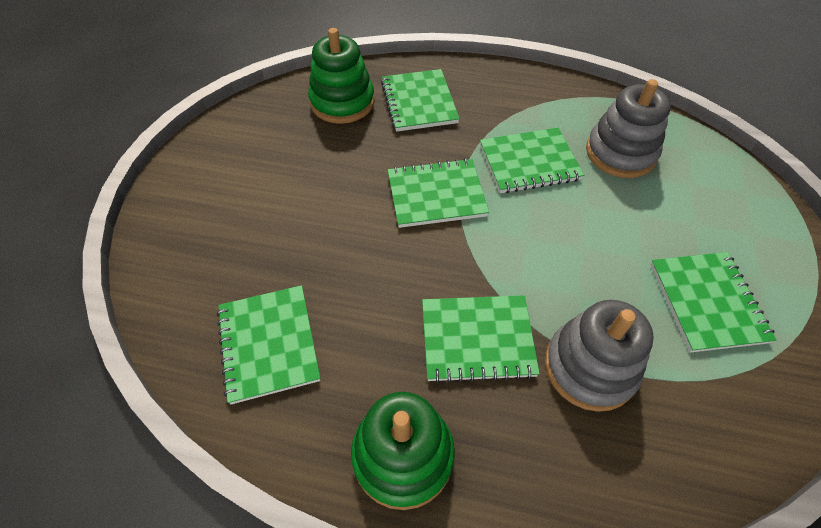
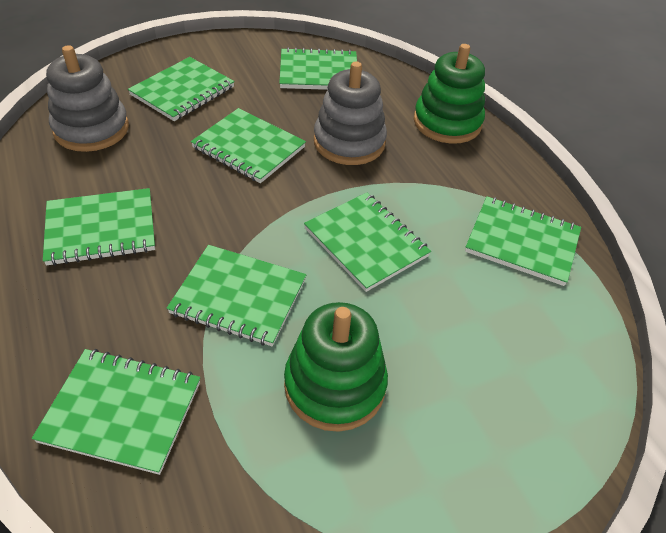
green notebook: 6 -> 8

